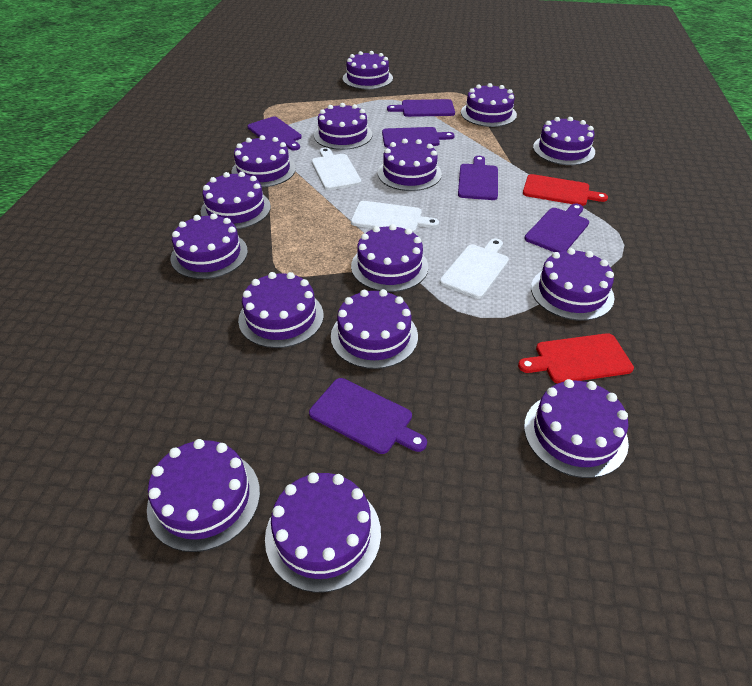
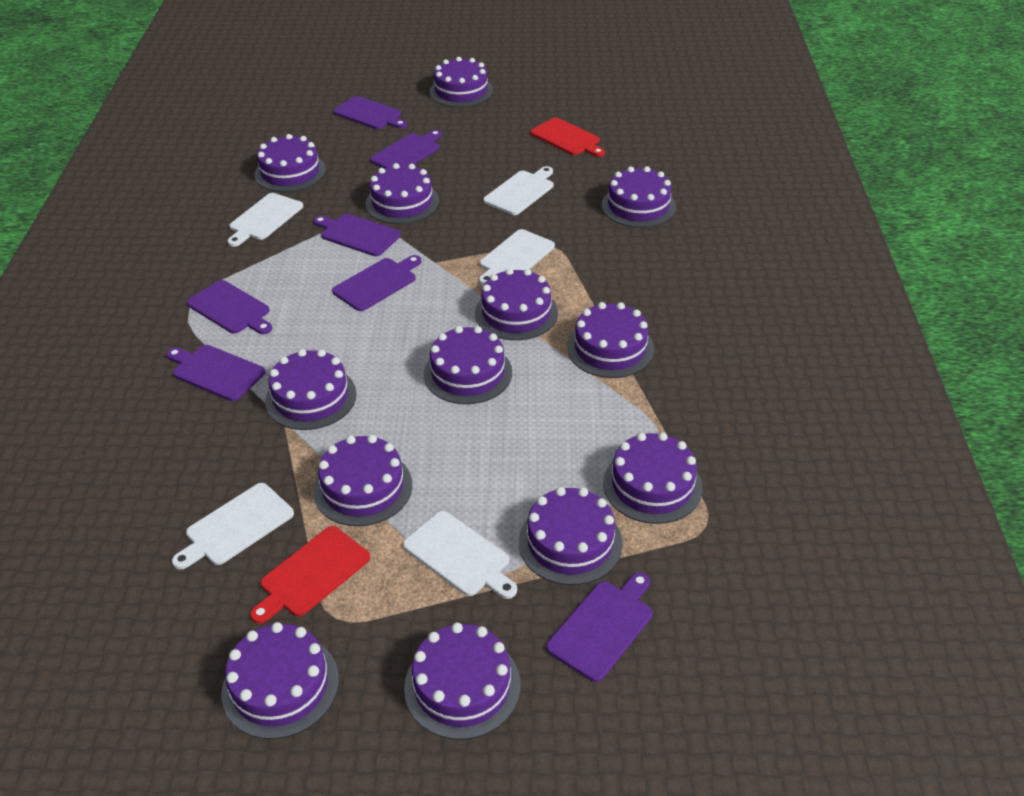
purple cake: 15 -> 13
purple cutting board: 6 -> 7
white cutting board: 3 -> 5

